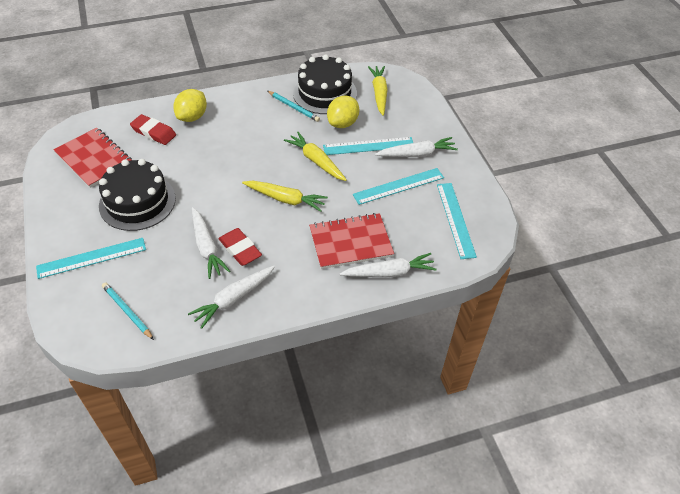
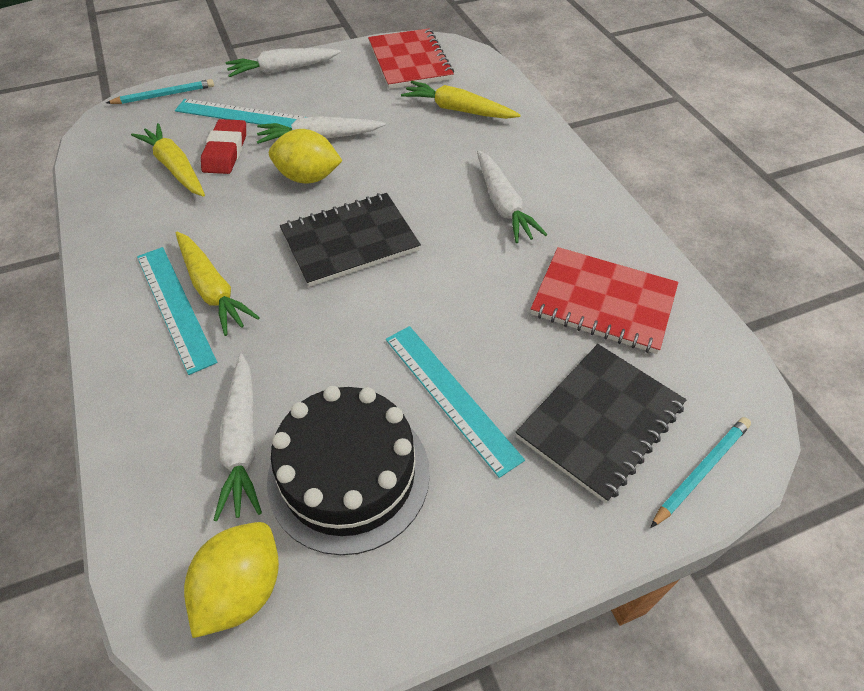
black cake: 2 -> 1
black notebook: 0 -> 2
red eraser: 2 -> 1
turquoise ruler: 4 -> 3

